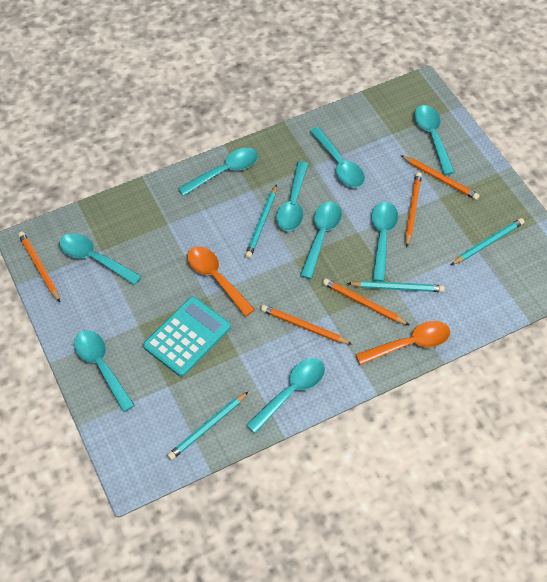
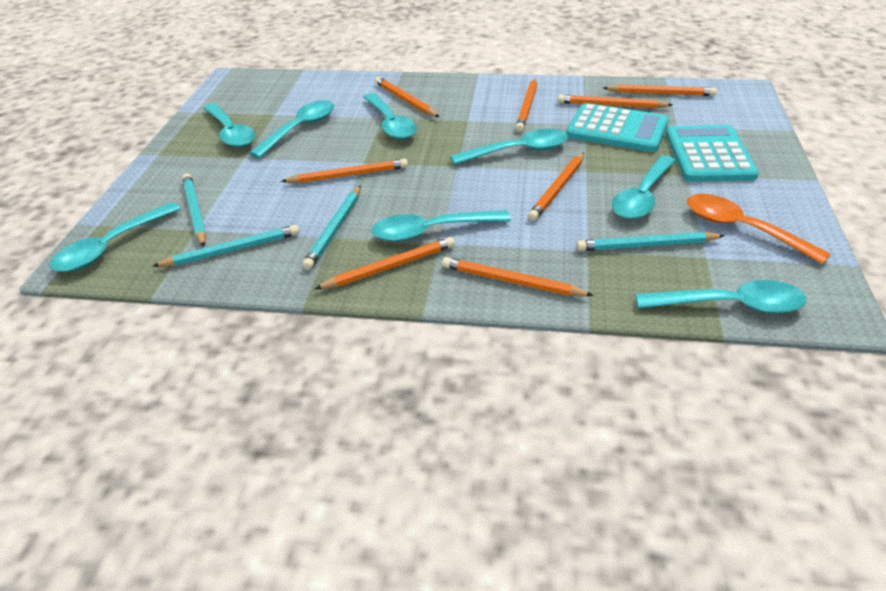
orange pencil: 5 -> 8
orange spoon: 2 -> 1
turquoise calculator: 1 -> 2
turquoise spoon: 9 -> 8

